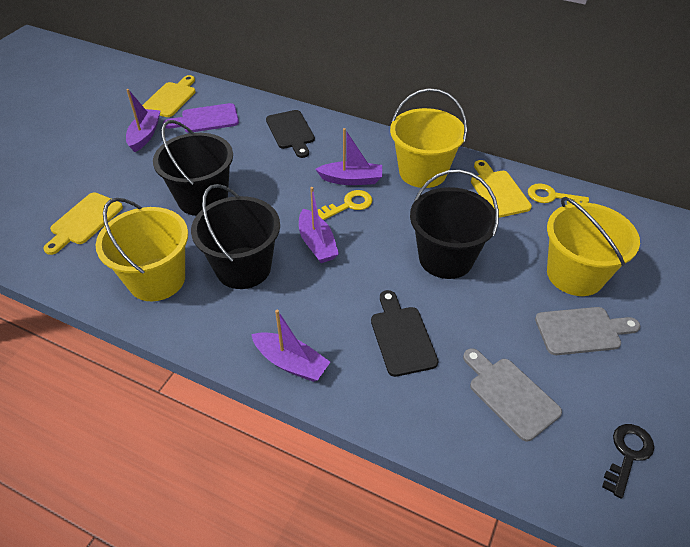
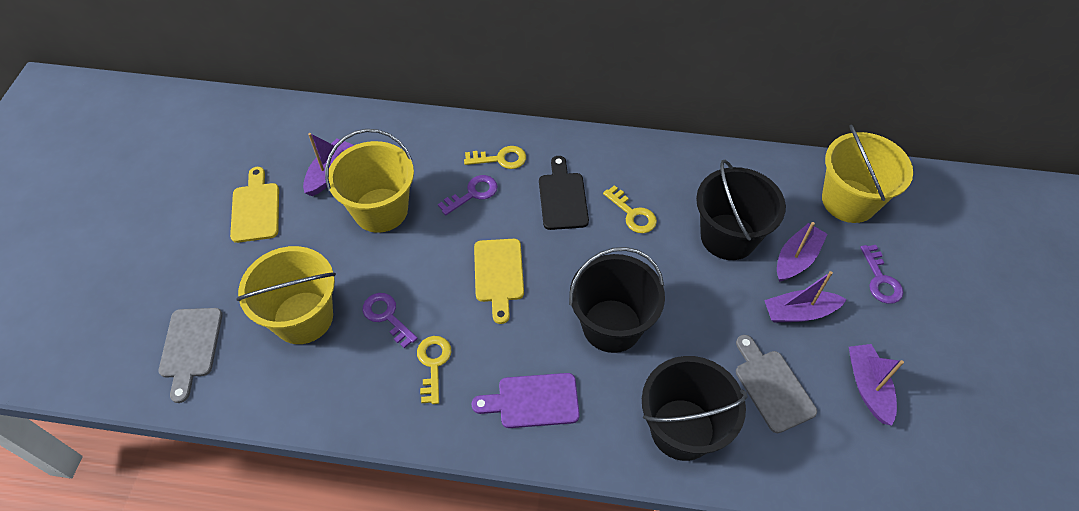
black cutting board: 2 -> 1
black key: 1 -> 0
purple key: 0 -> 3
yellow cutting board: 3 -> 2
yellow key: 2 -> 3

